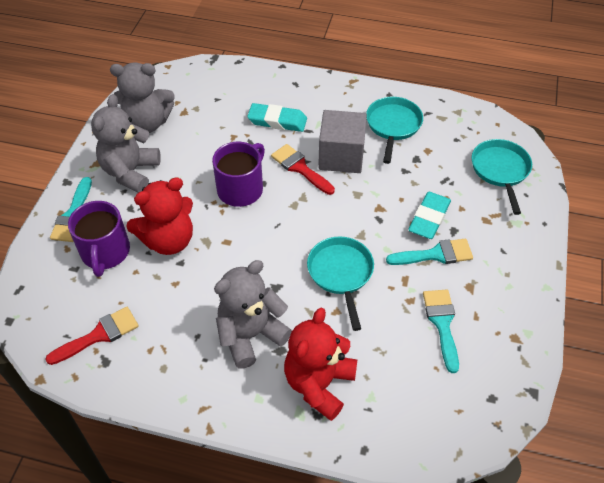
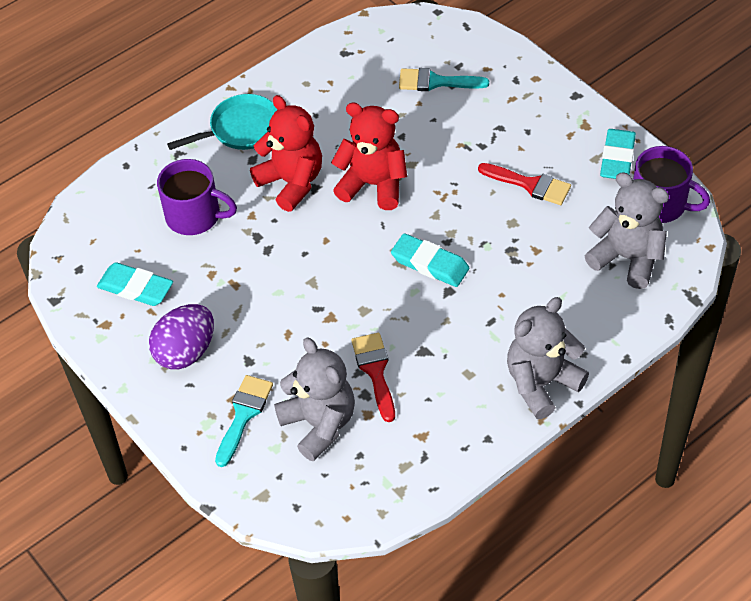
grey cube: 1 -> 0
purple egg: 0 -> 1
turquoise brush: 3 -> 2
turquoise eraser: 2 -> 3
turquoise pan: 3 -> 1

